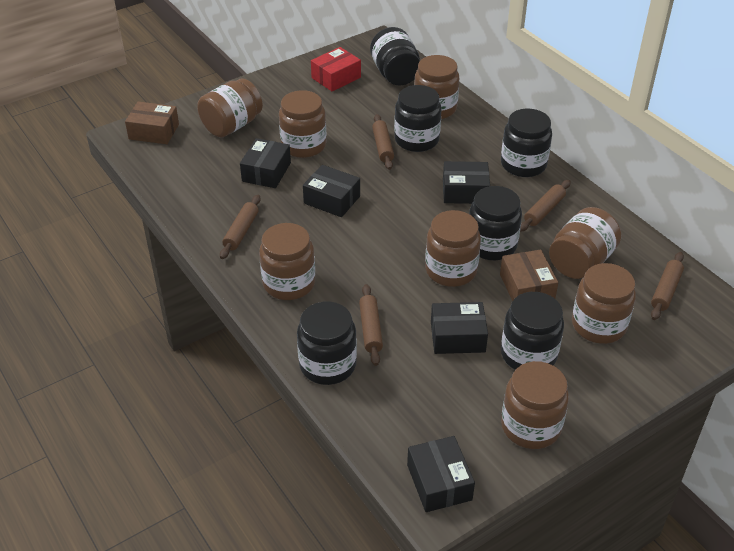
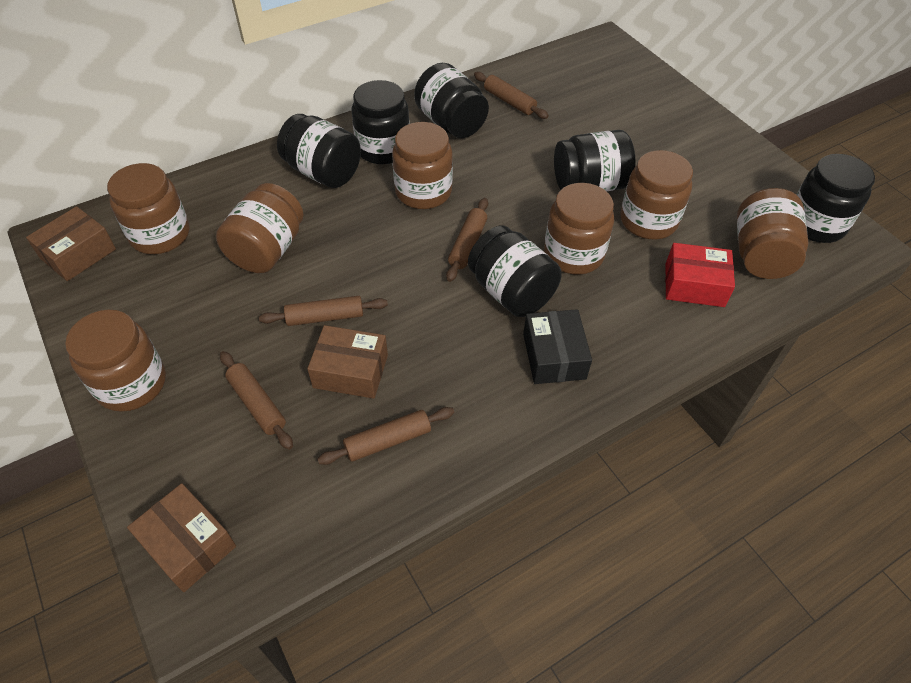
black box: 5 -> 1
brown box: 2 -> 3
brown jar: 8 -> 7

